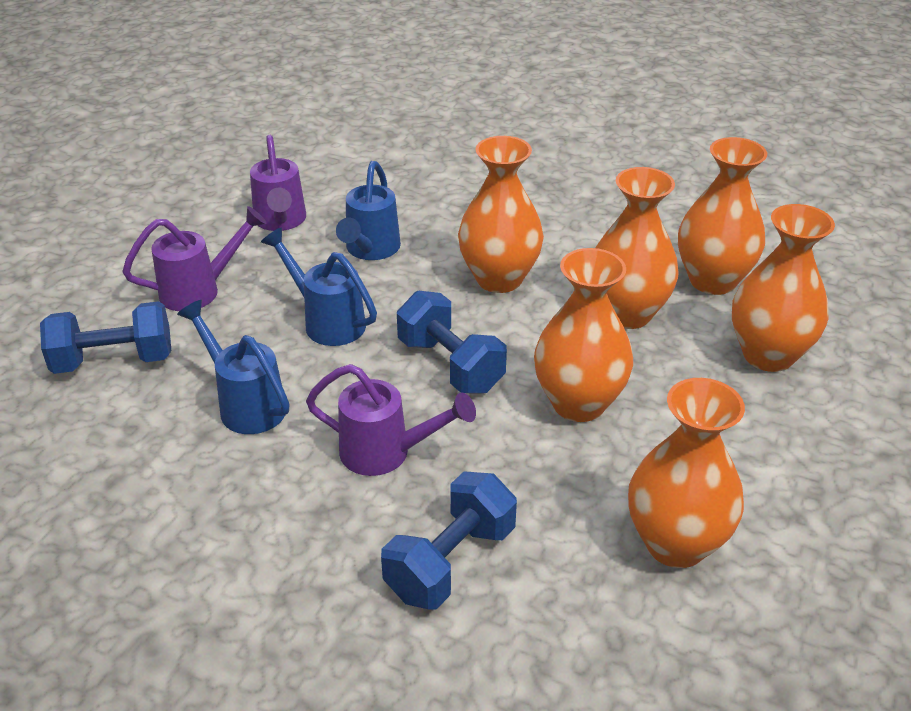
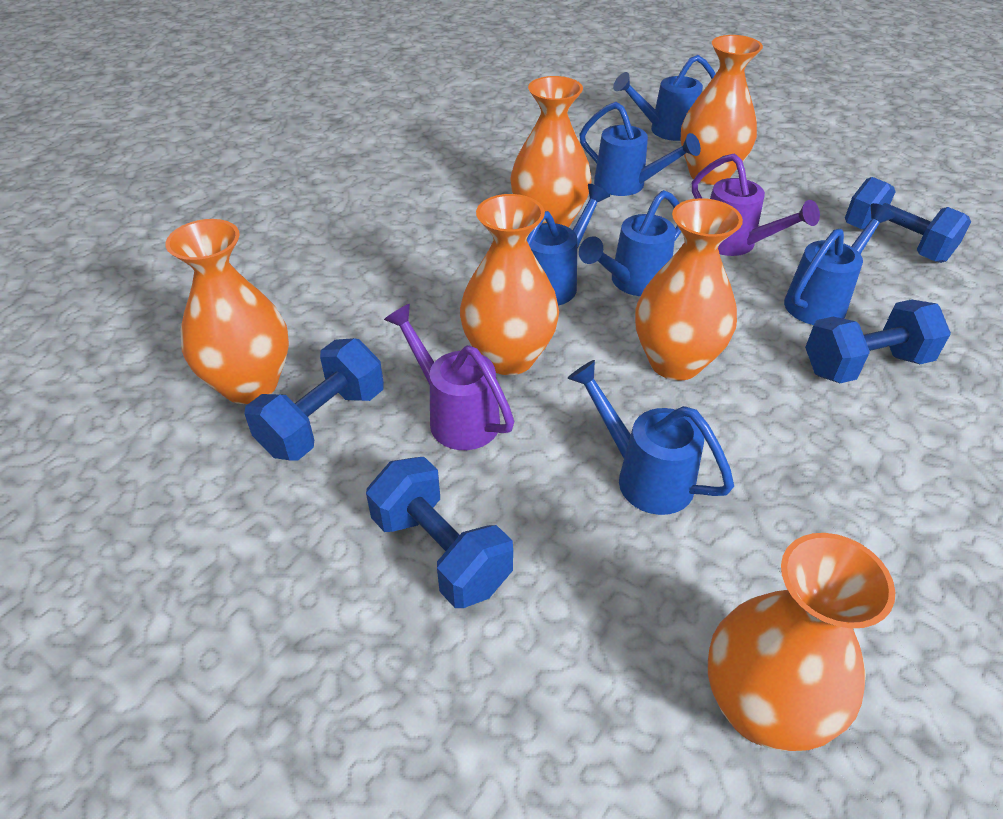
blue dumbbell: 3 -> 4
blue watering can: 3 -> 6
purple watering can: 3 -> 2

